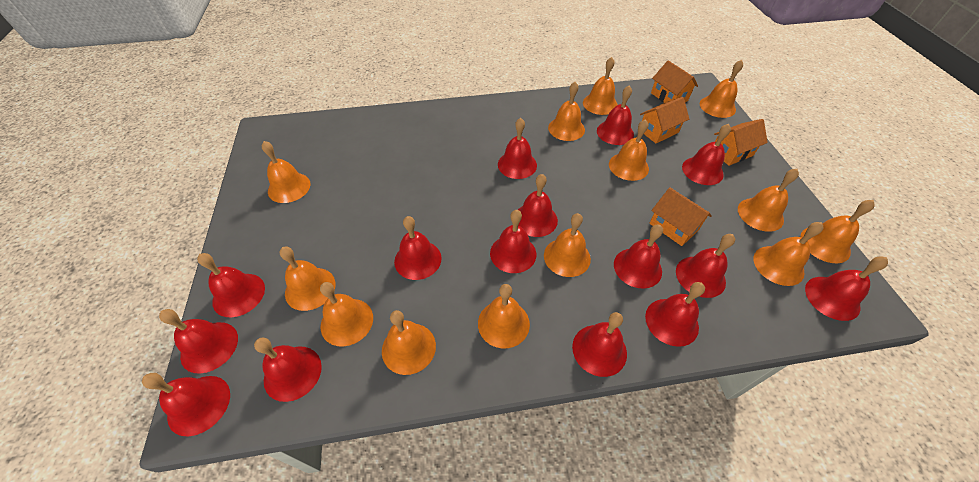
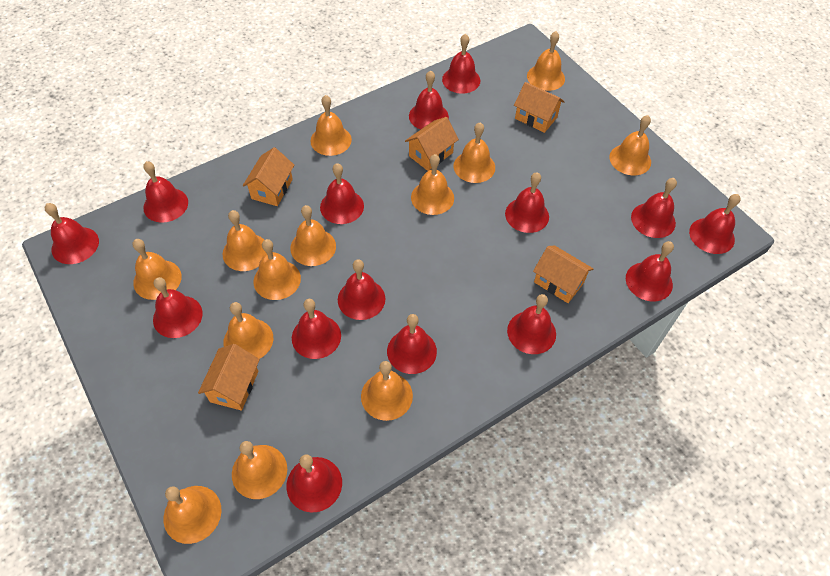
orange house: 4 -> 5

